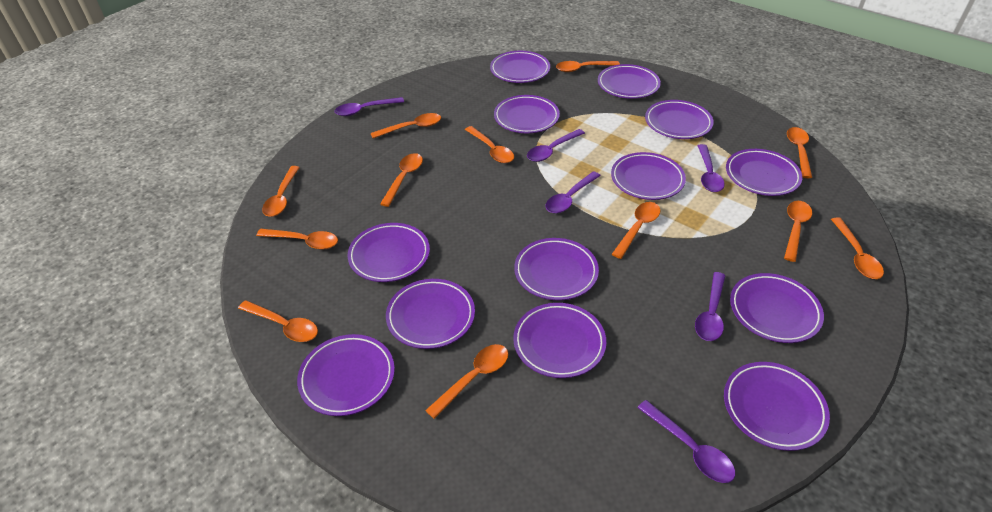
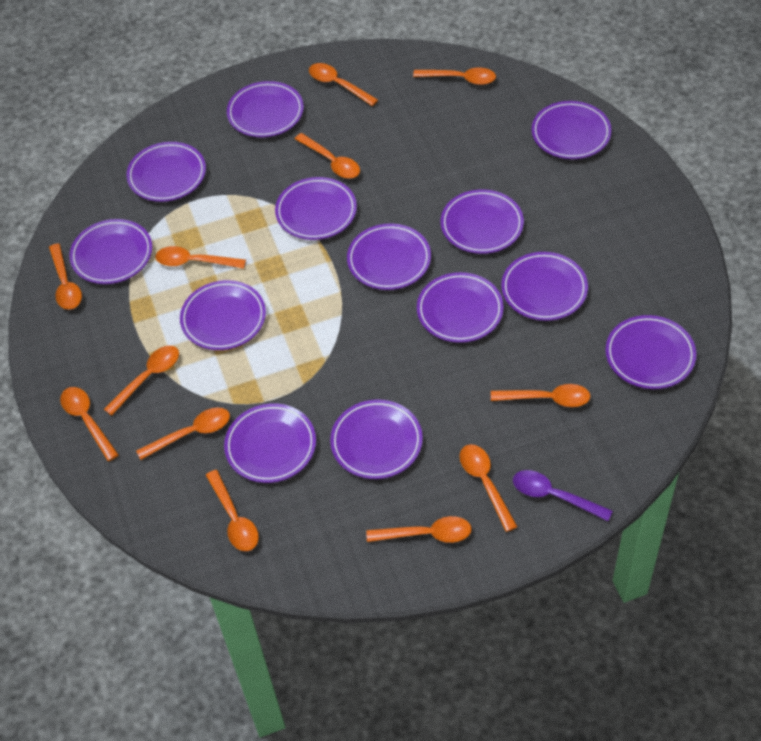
purple spoon: 6 -> 1

